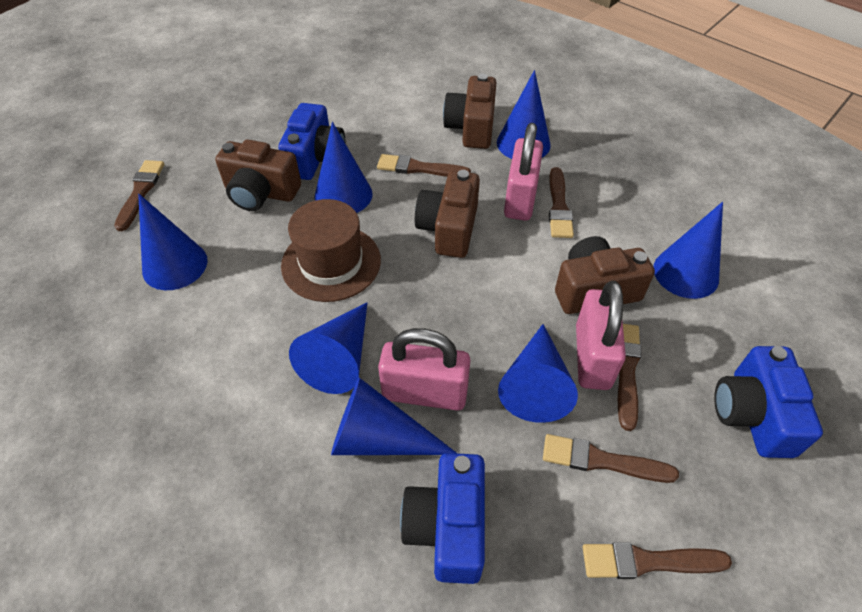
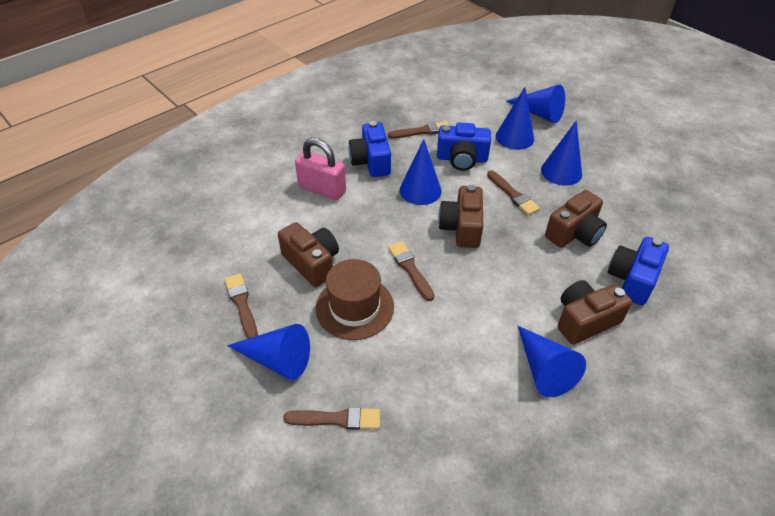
blue cone: 7 -> 6
brown brush: 6 -> 5
pink padlock: 3 -> 1

